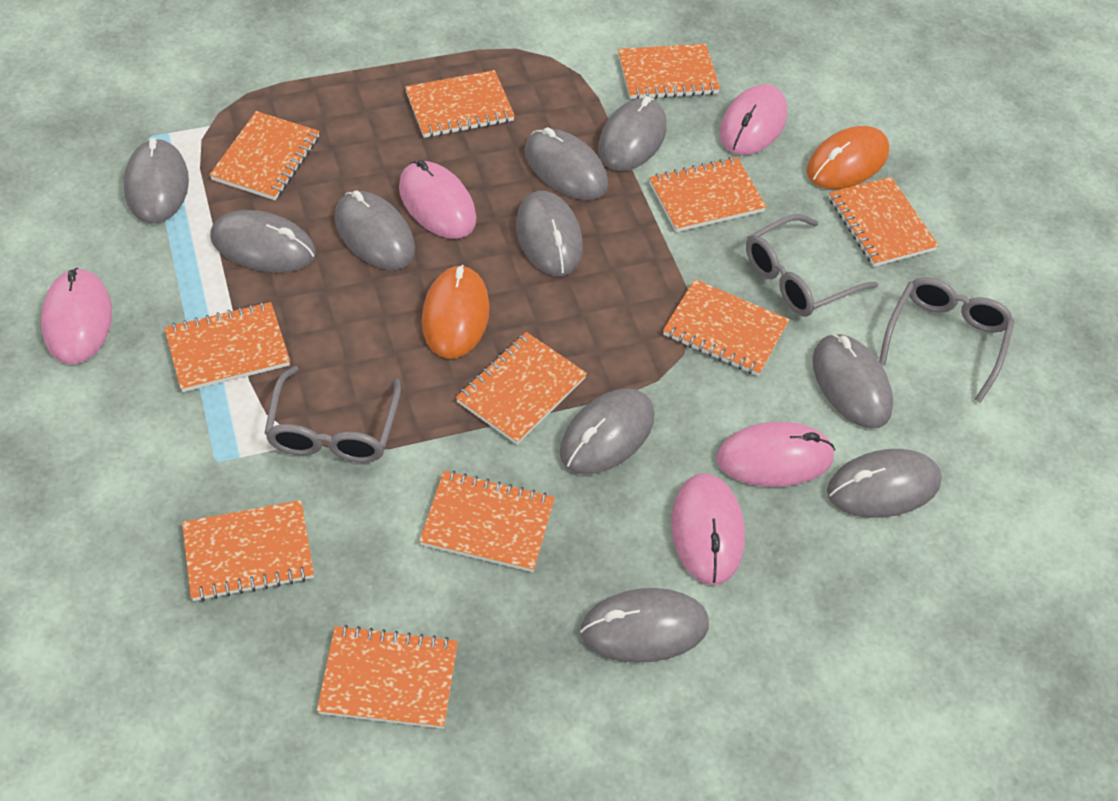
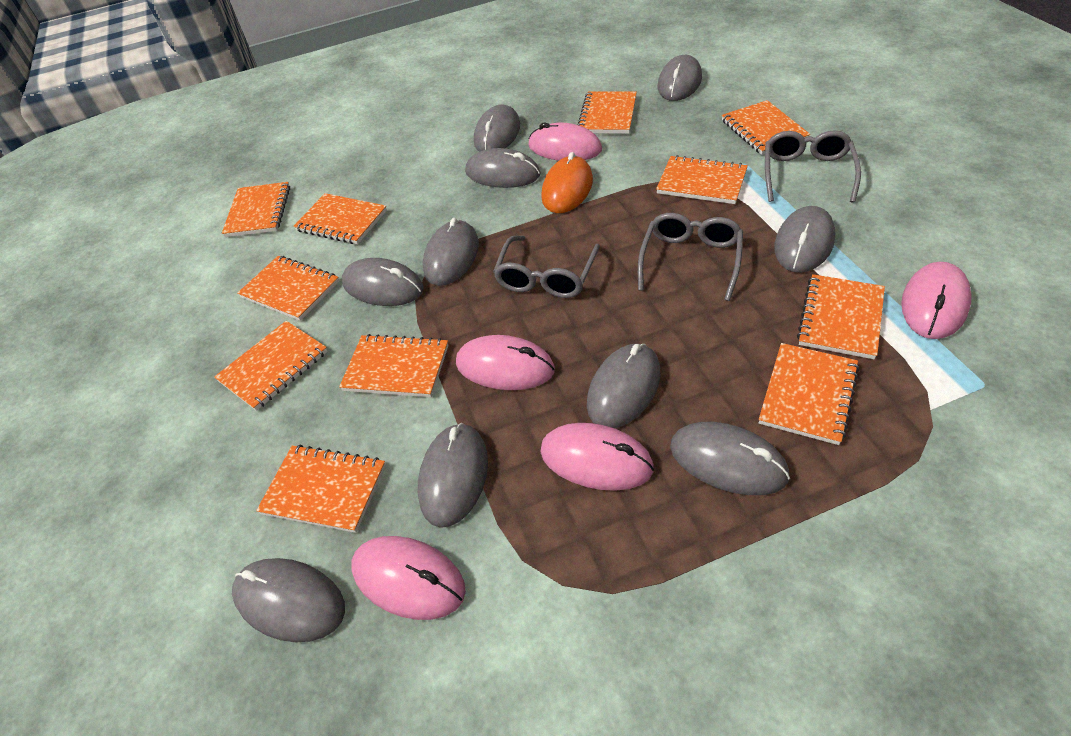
orange mouse: 2 -> 1

